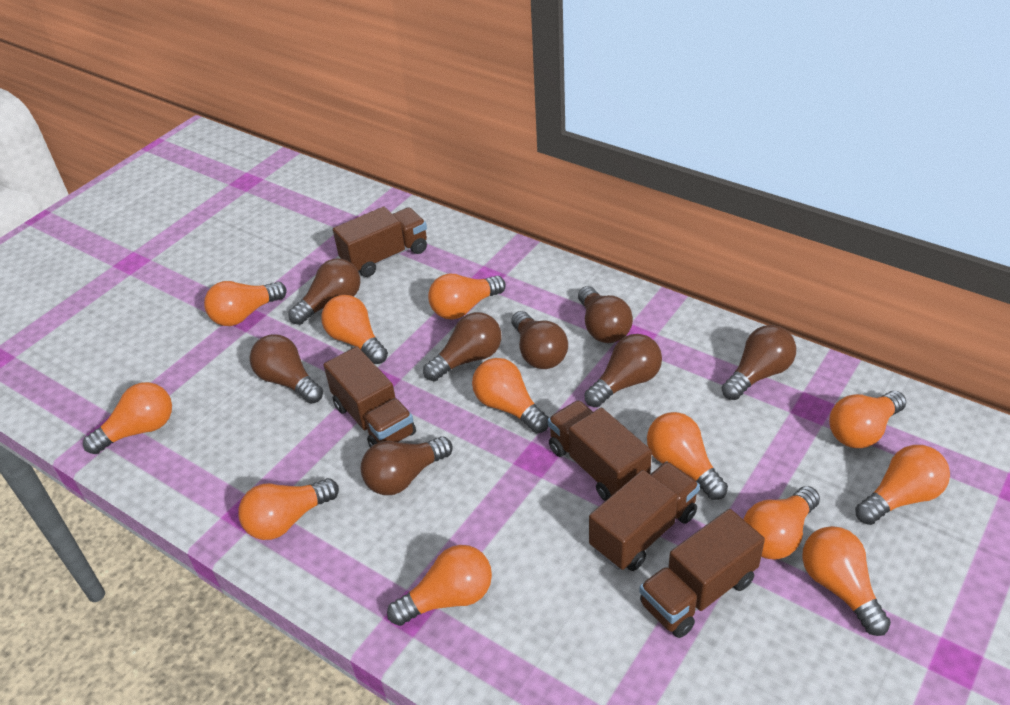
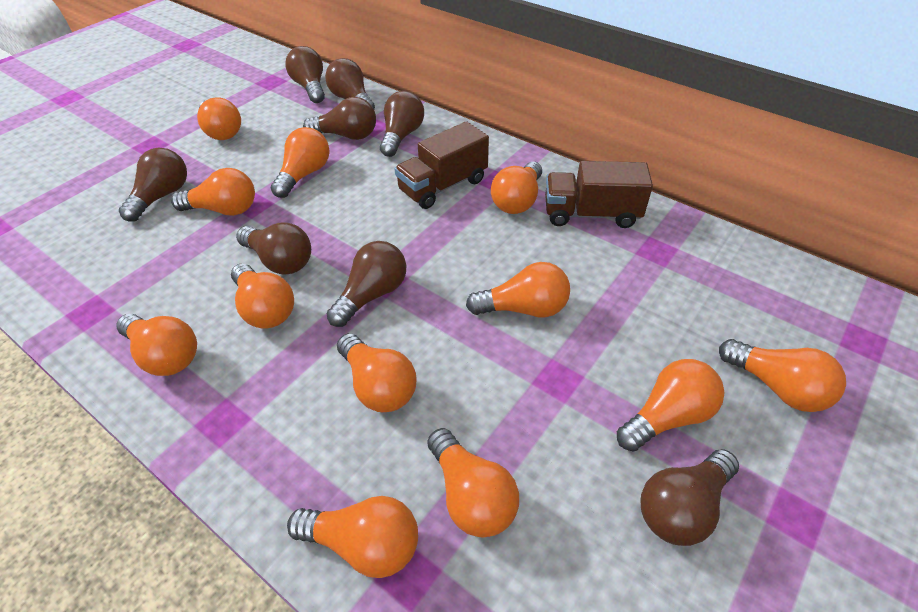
brown truck: 5 -> 2

